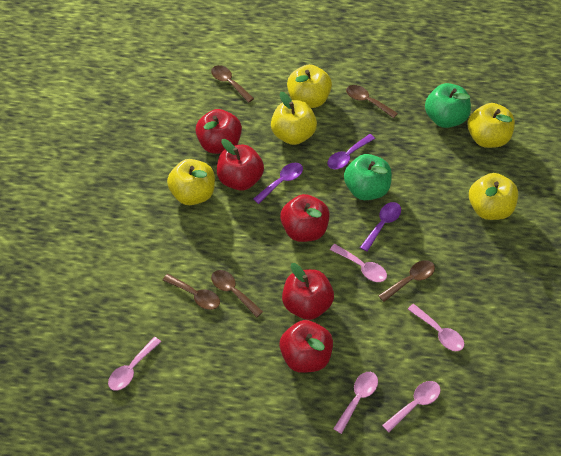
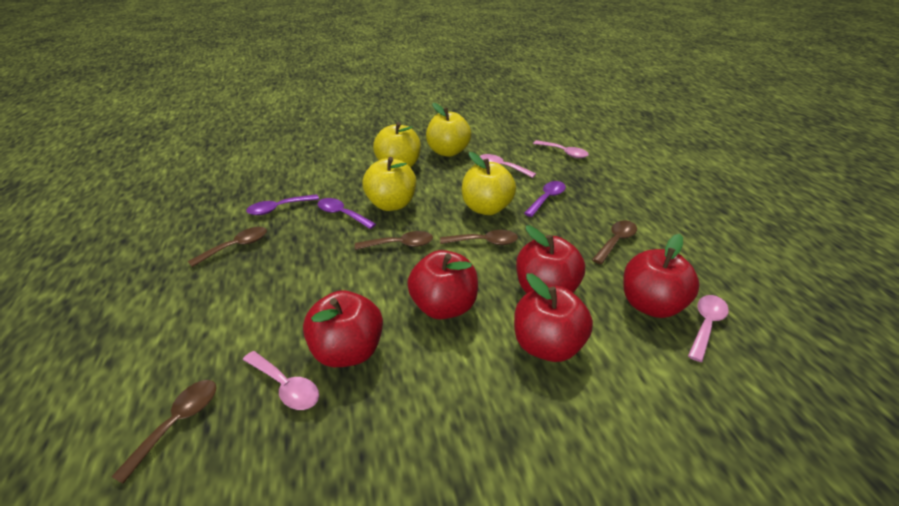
green apple: 2 -> 0
pink spoon: 5 -> 4
yellow apple: 5 -> 4

